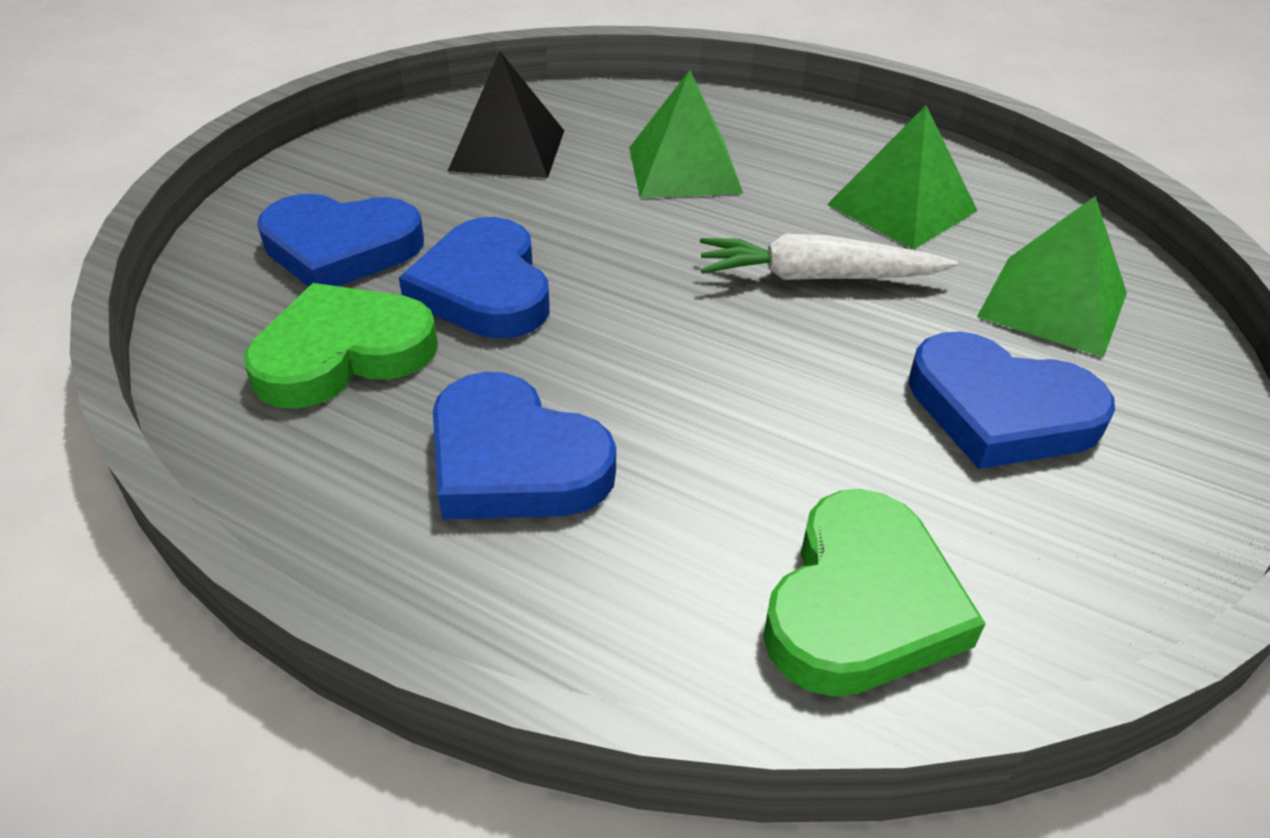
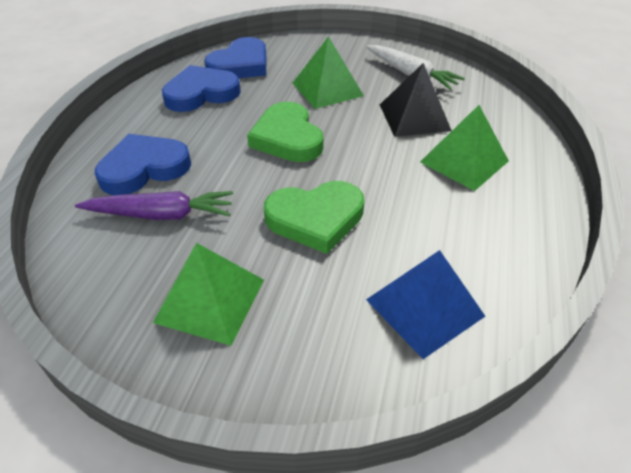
blue heart: 4 -> 3
blue pyramid: 0 -> 1
purple carrot: 0 -> 1

